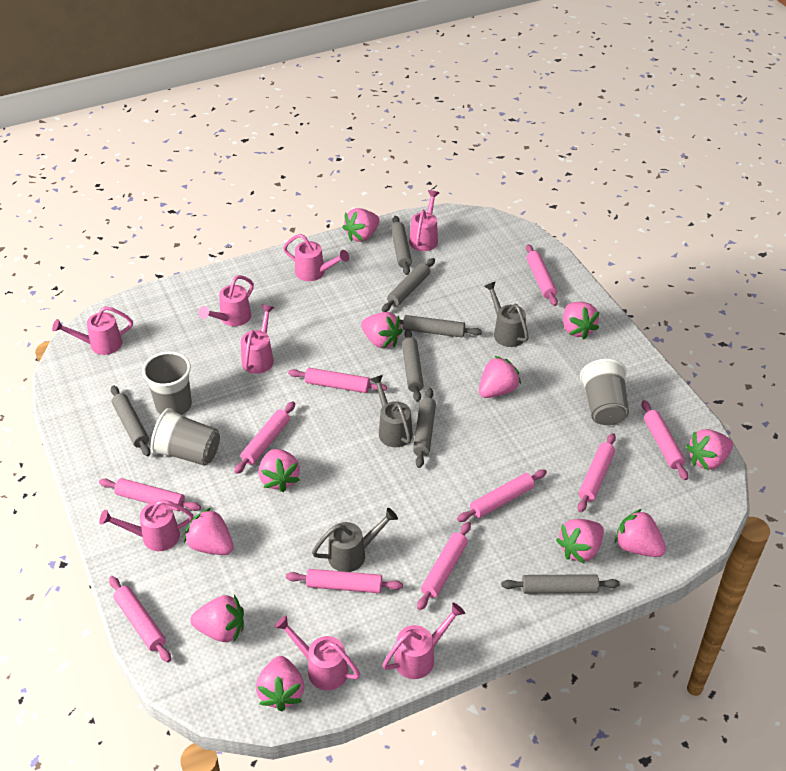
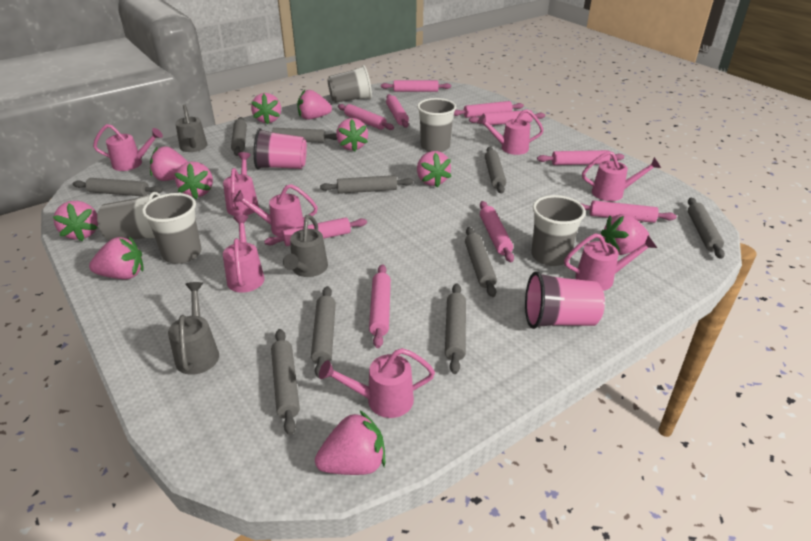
grey cup: 3 -> 5
grey rolling pin: 7 -> 10
pink cup: 0 -> 2
pink strawberry: 11 -> 10

